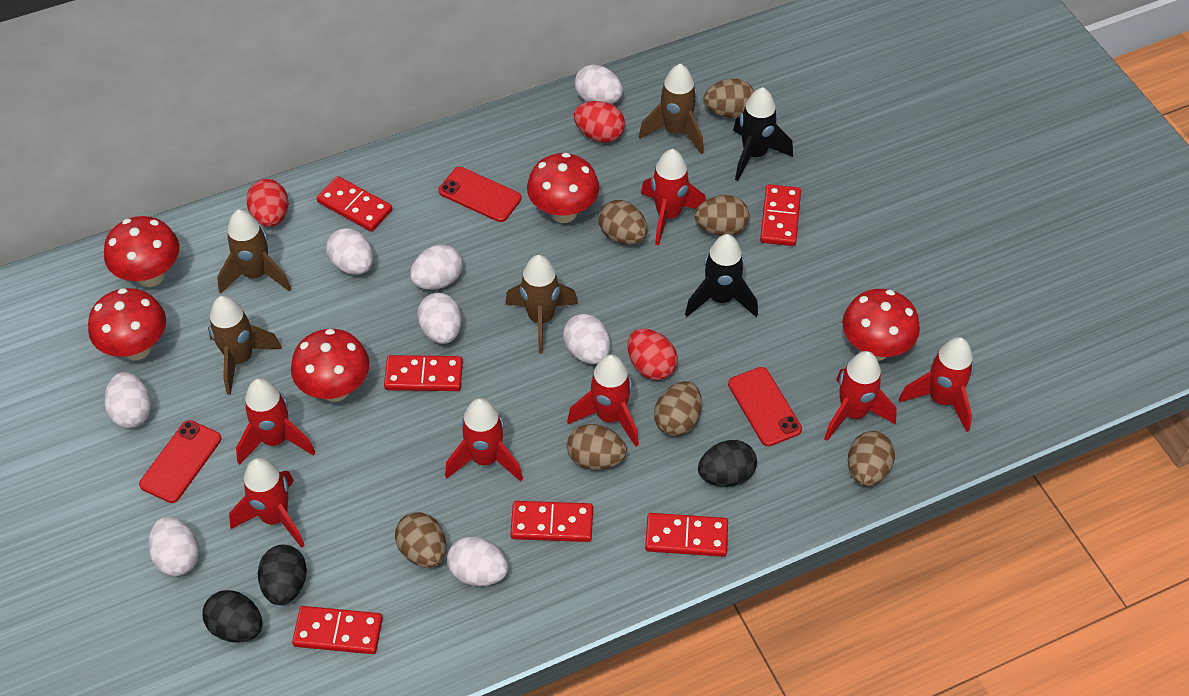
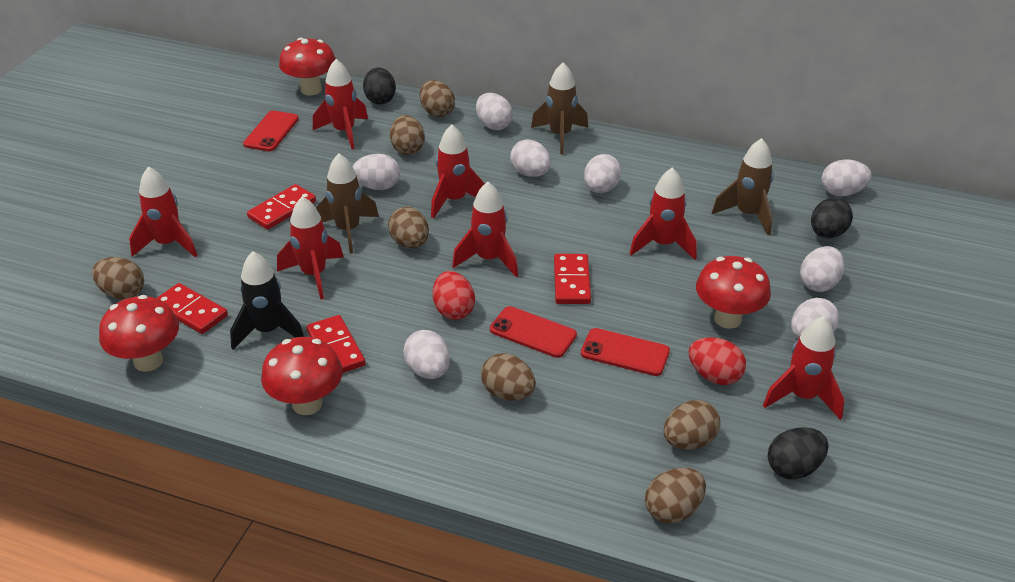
black rocket: 2 -> 1
brown rocket: 4 -> 3
red domino: 6 -> 4
red egg: 3 -> 2
red mushroom: 5 -> 4

